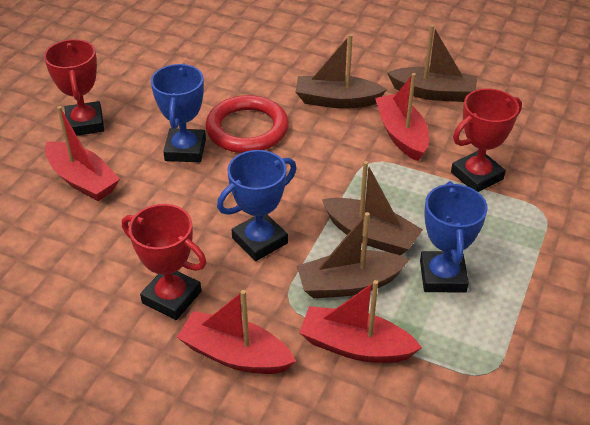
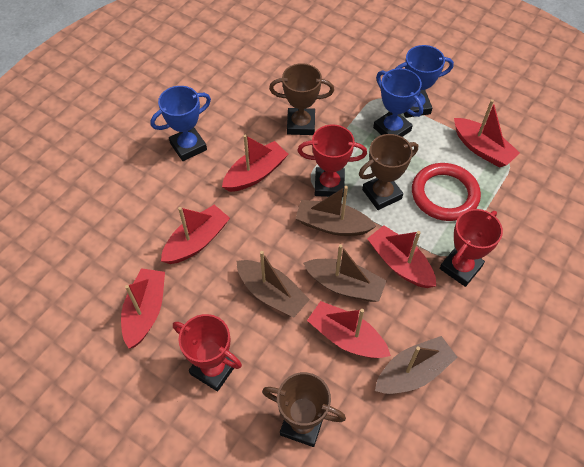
brown trophy: 0 -> 3
red boat: 4 -> 6

